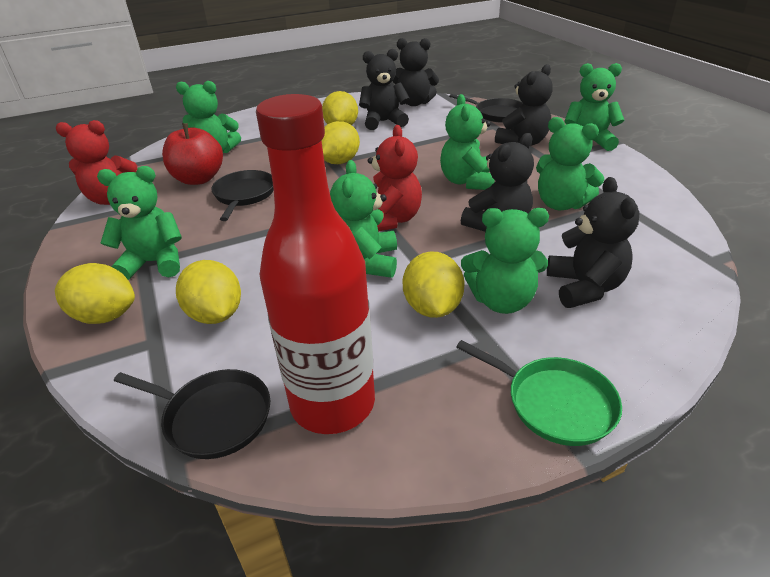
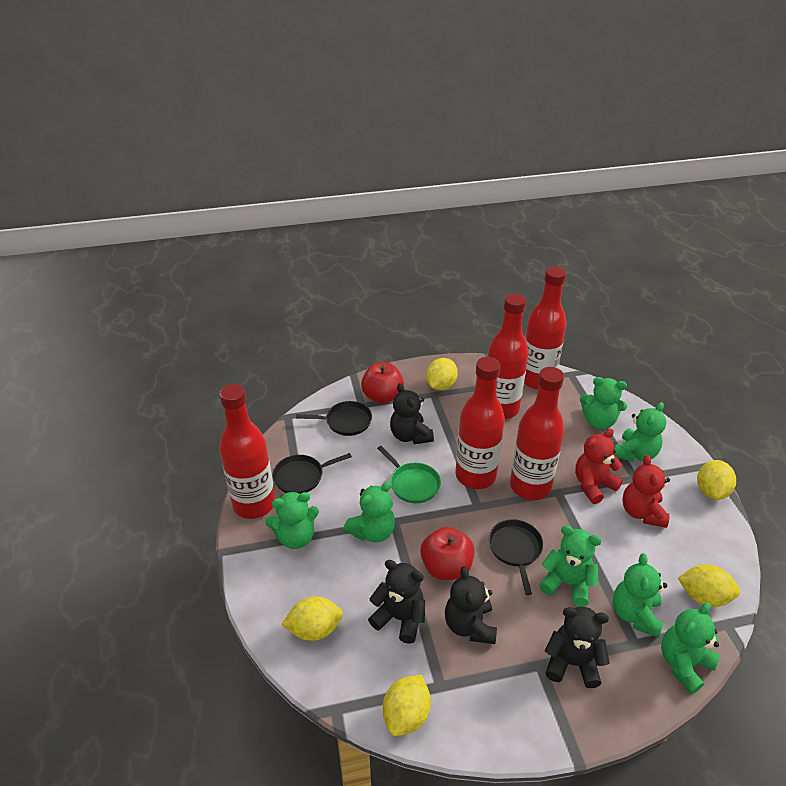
black teddy bear: 5 -> 4
red apple: 1 -> 2
red bottle: 1 -> 5

